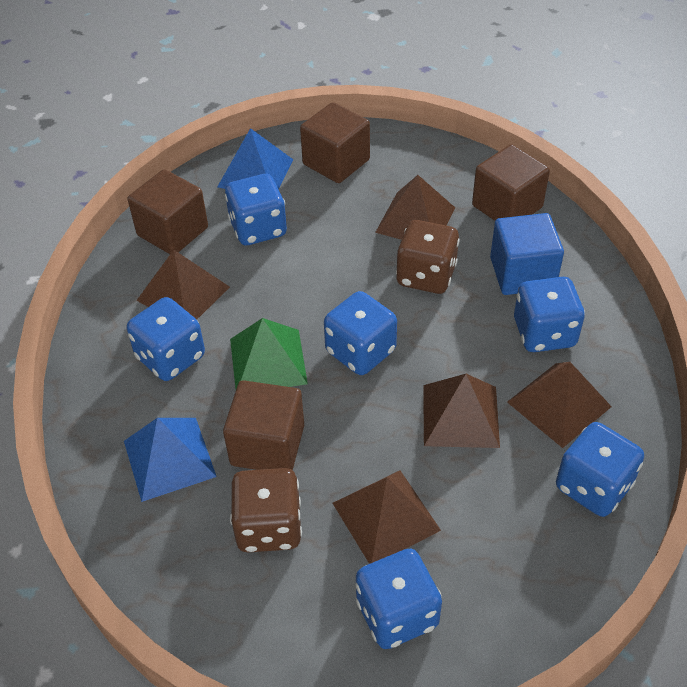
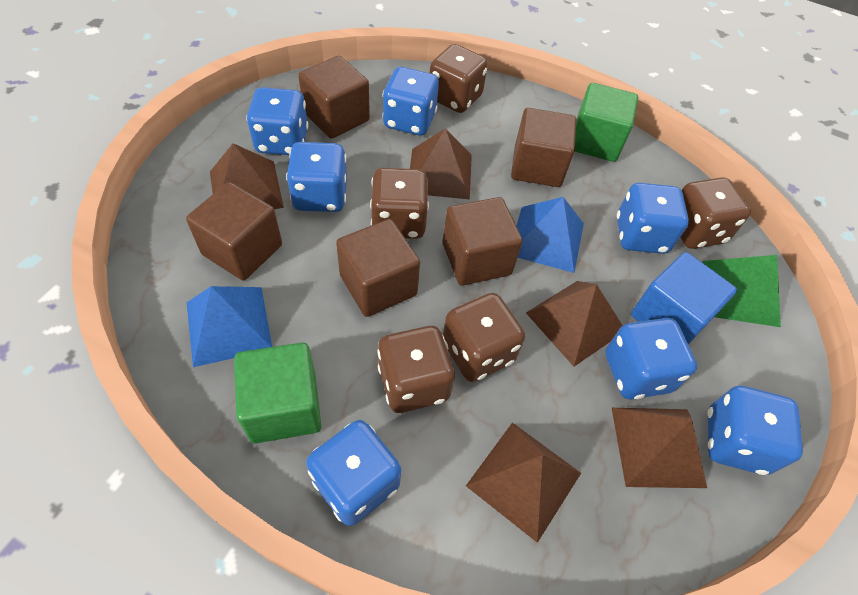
blue dice: 6 -> 7
brown cube: 4 -> 5
brown dice: 2 -> 5
green cube: 0 -> 2

